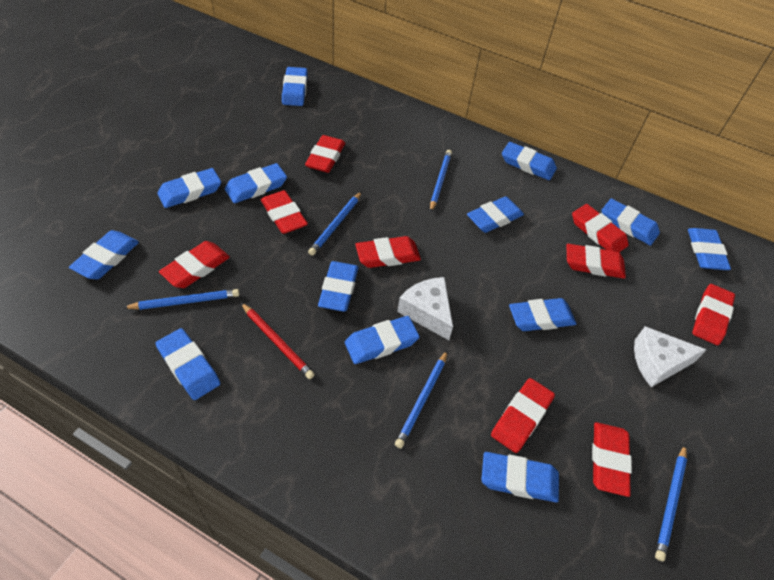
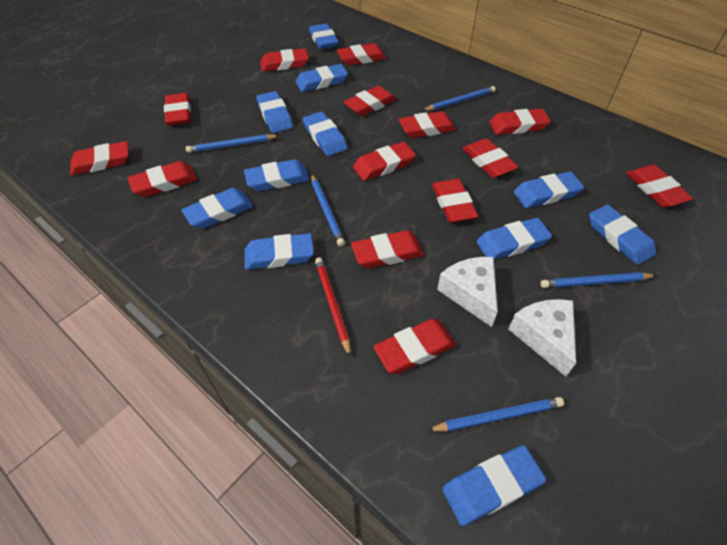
blue eraser: 13 -> 11
red eraser: 9 -> 14

